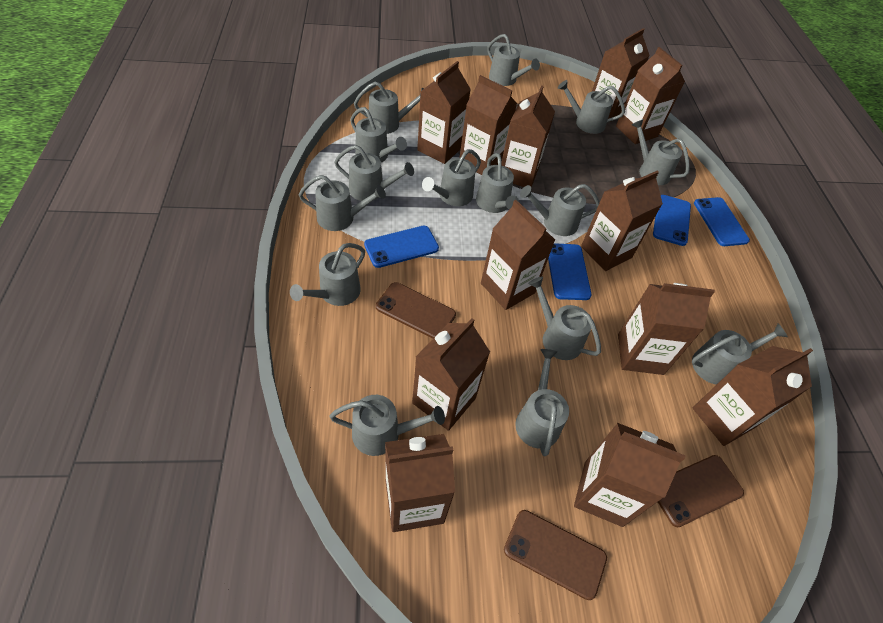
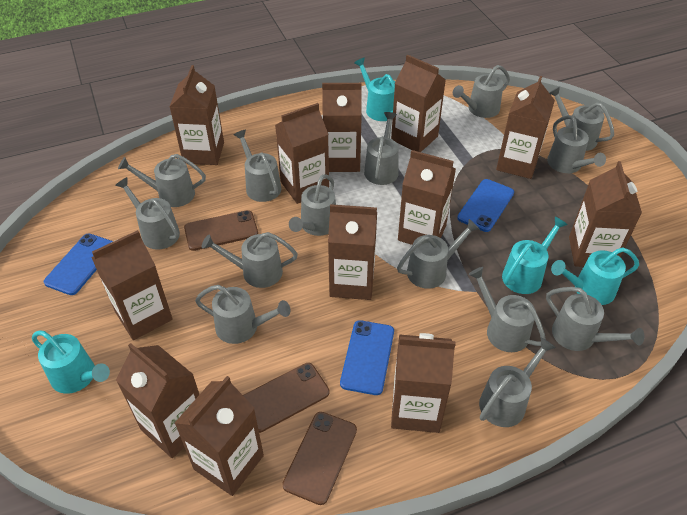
blue phone: 4 -> 3
grey watering can: 15 -> 14
turquoise watering can: 0 -> 4

